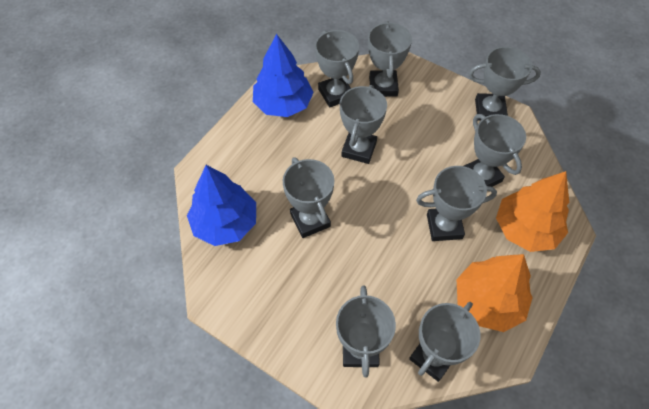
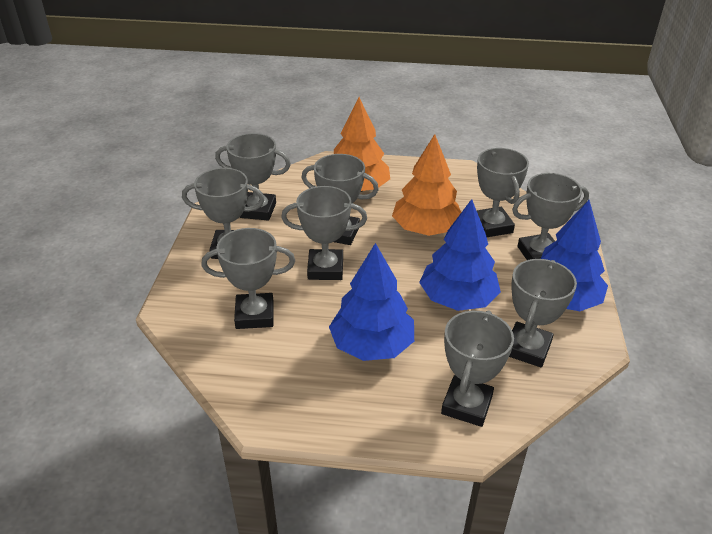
blue tree: 2 -> 3

